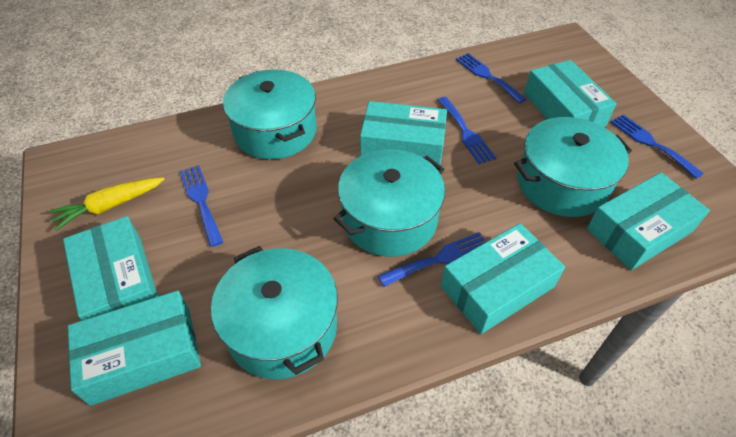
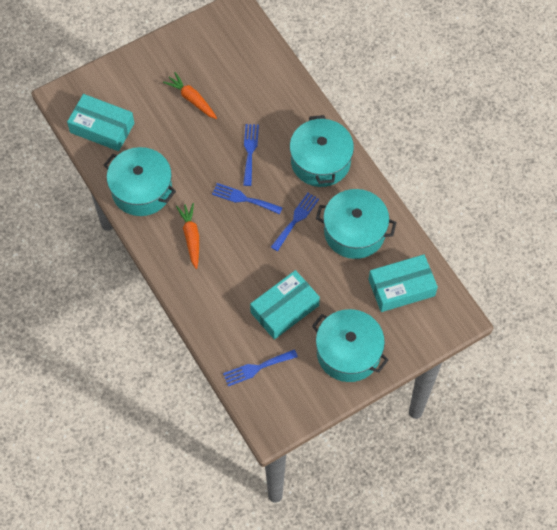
blue fork: 5 -> 4
orange carrot: 0 -> 2
turquoise box: 6 -> 3
yellow carrot: 1 -> 0

